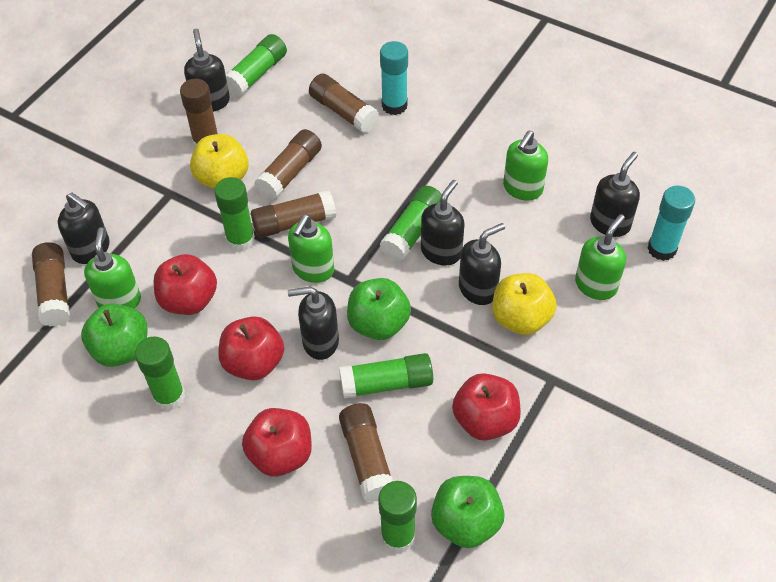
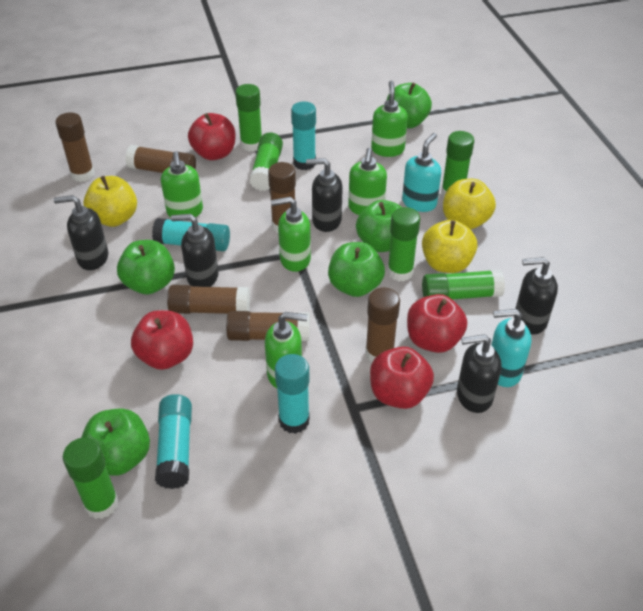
black soap dispenser: 6 -> 5
green apple: 3 -> 5
green soap dispenser: 4 -> 5
turquoise glue stick: 2 -> 4
turquoise soap dispenser: 0 -> 2
yellow apple: 2 -> 3

